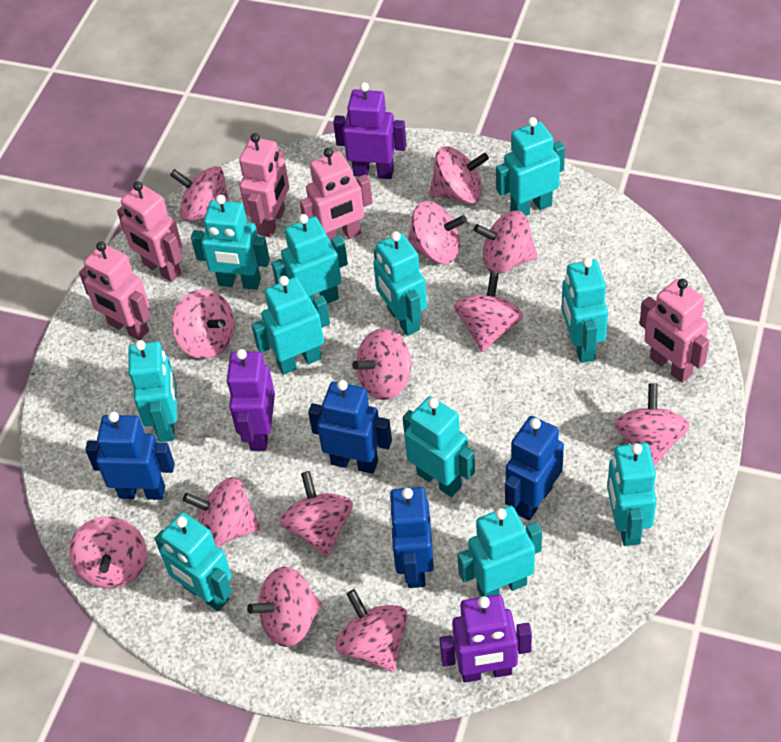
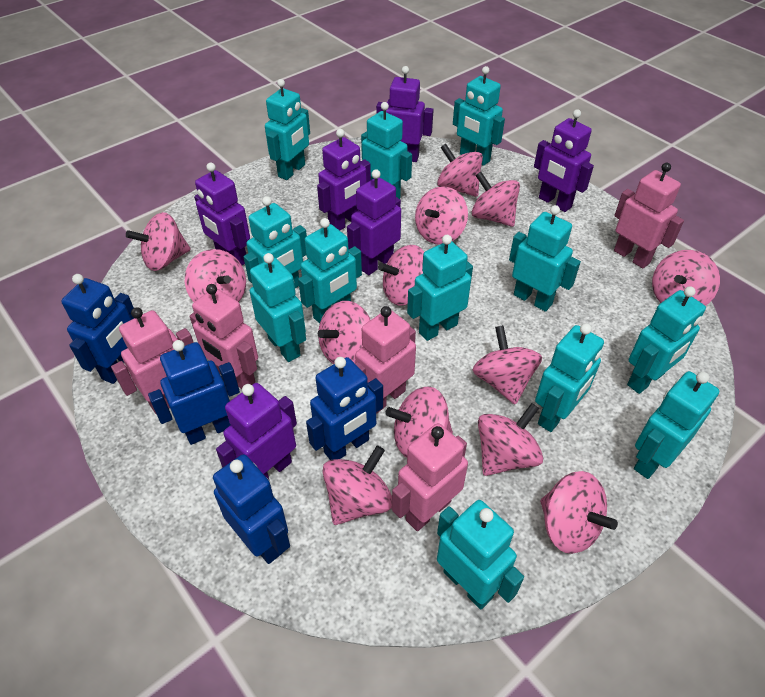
purple robot: 3 -> 6
turquoise robot: 11 -> 12

